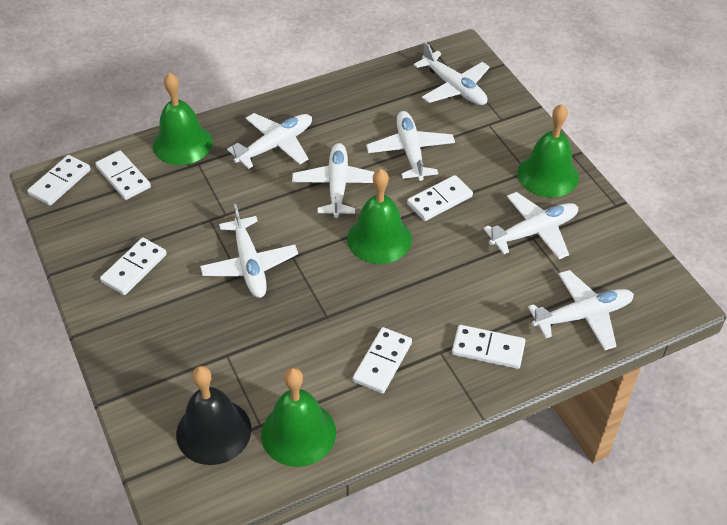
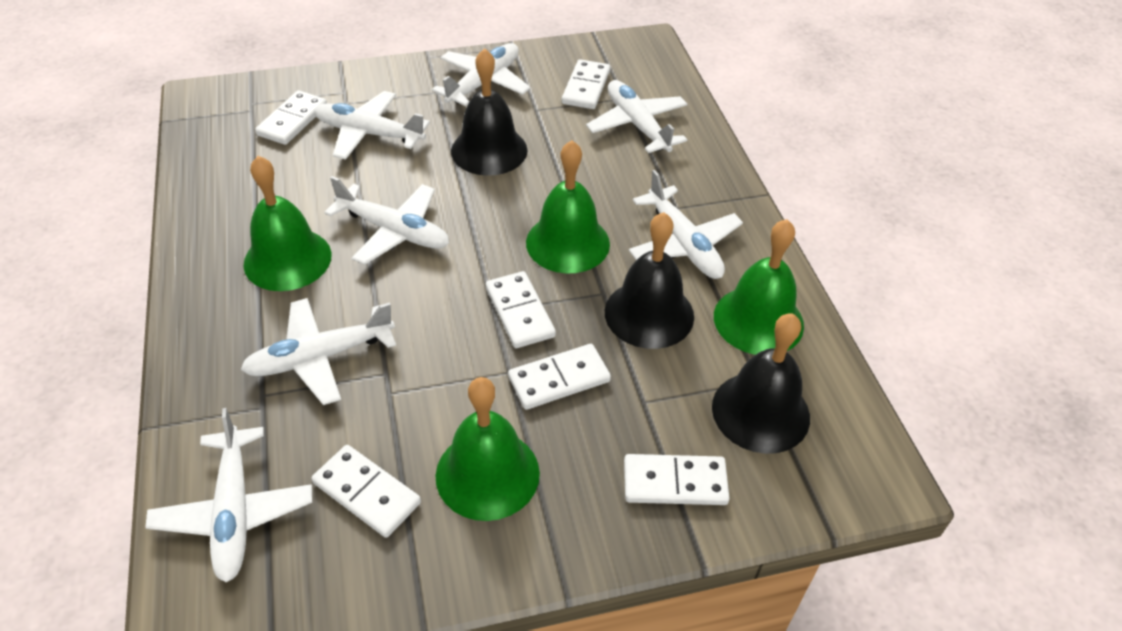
black bell: 1 -> 3

